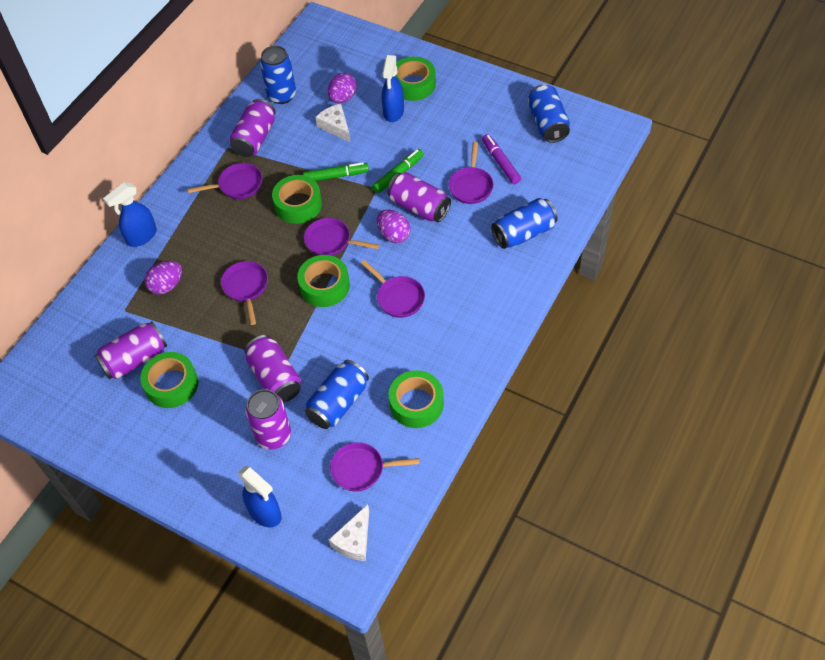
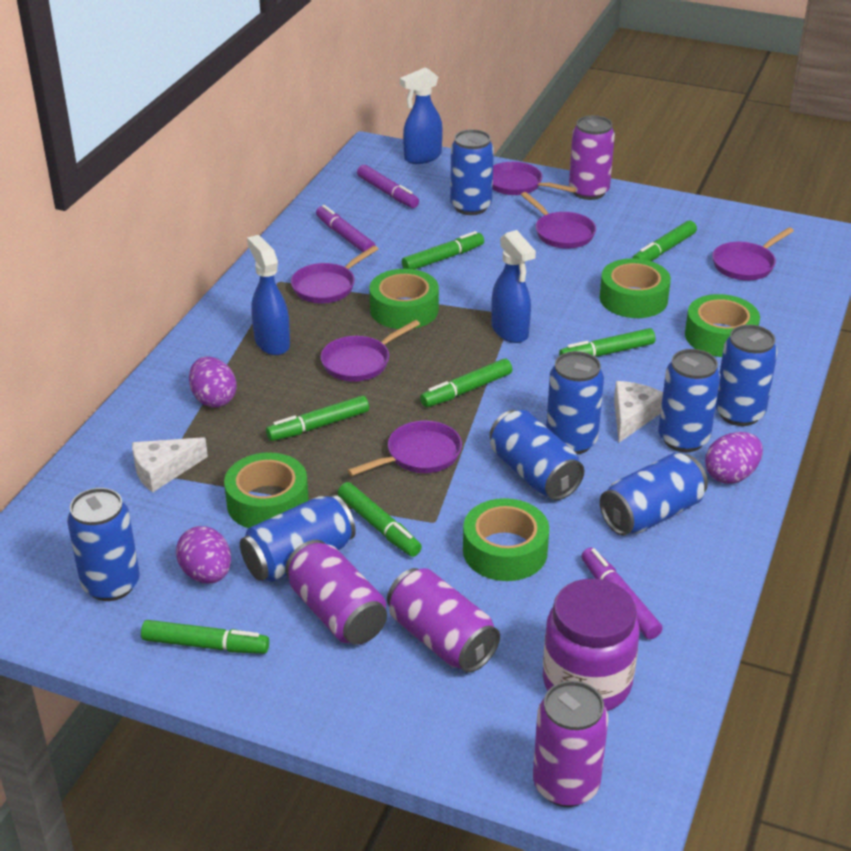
blue can: 4 -> 8
green marker: 2 -> 7
purple can: 5 -> 4
purple jar: 0 -> 1
purple marker: 1 -> 3

